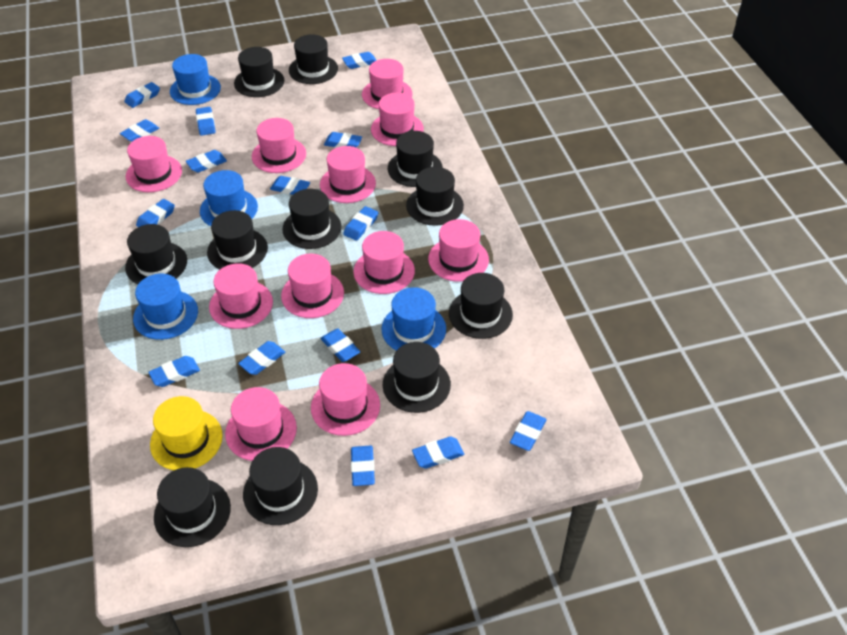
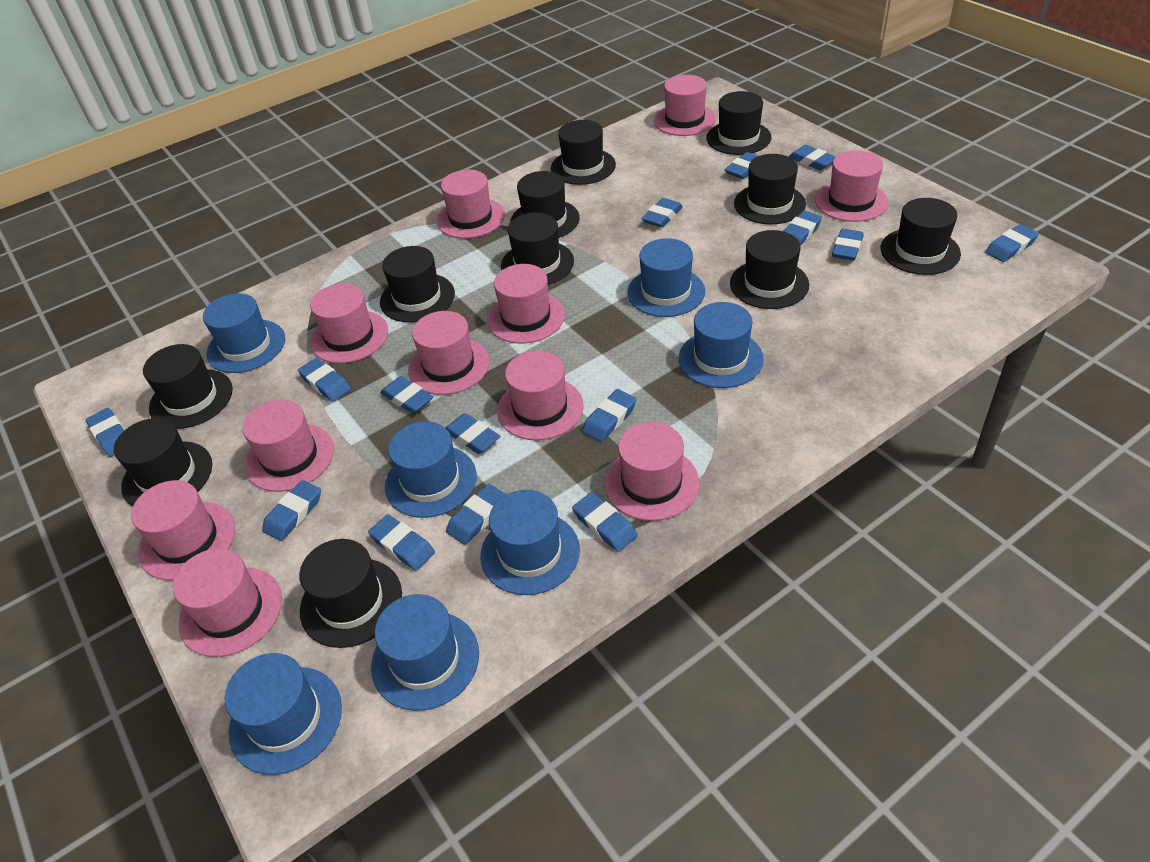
blue hat: 4 -> 7
yellow hat: 1 -> 0

